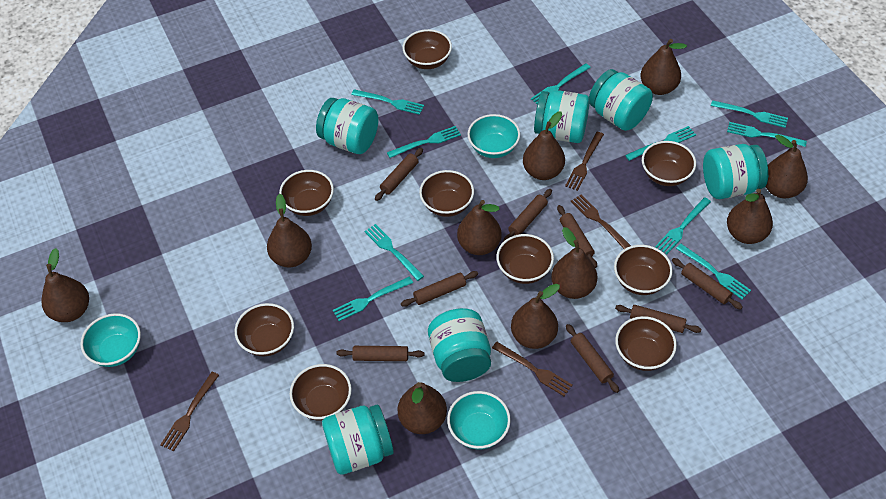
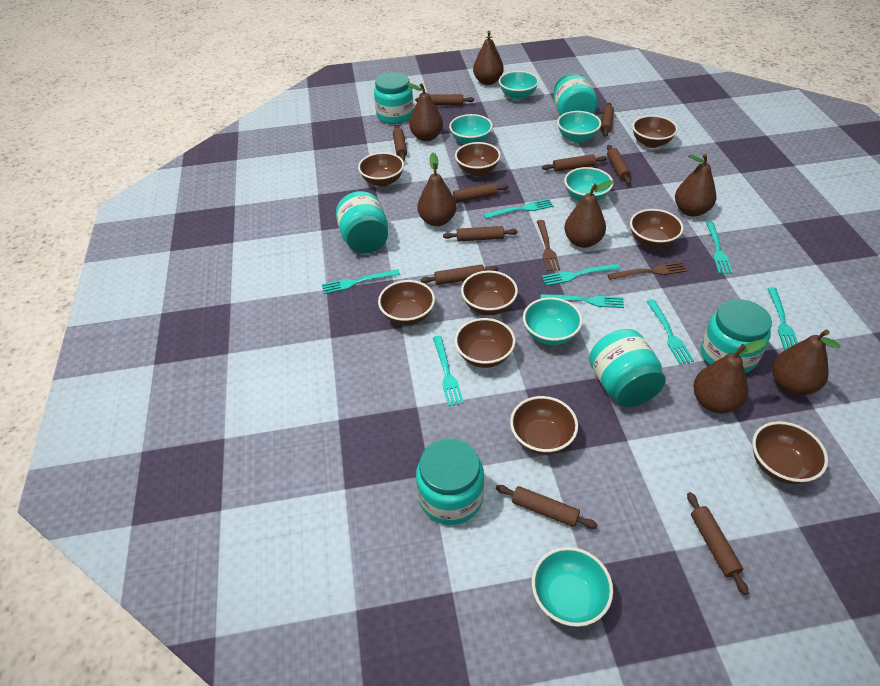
brown fork: 4 -> 2
brown pear: 10 -> 7
brown rolling pin: 8 -> 10
turquoise bowl: 3 -> 6
turquoise fork: 10 -> 8

